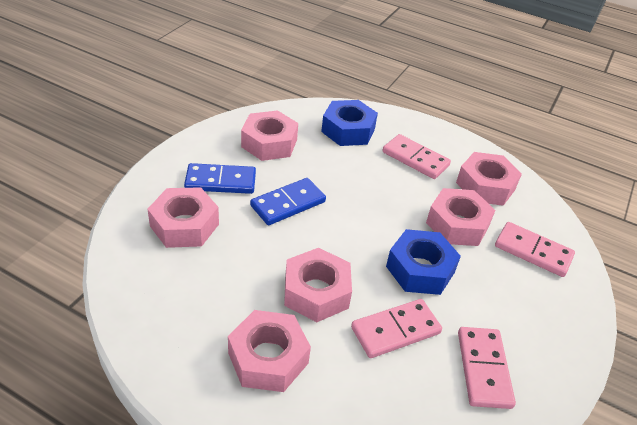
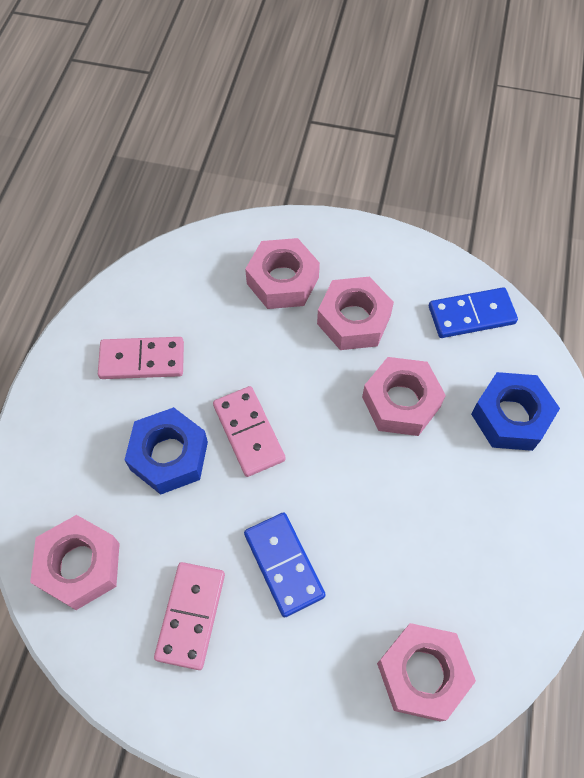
pink domino: 4 -> 3
pink nut: 6 -> 5

